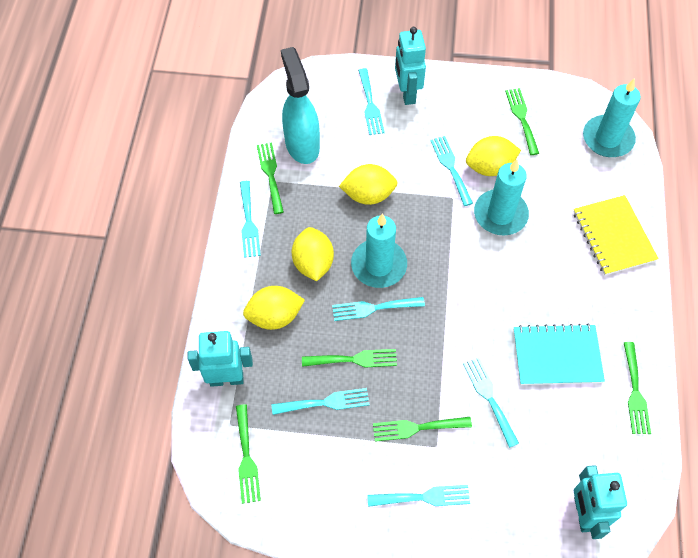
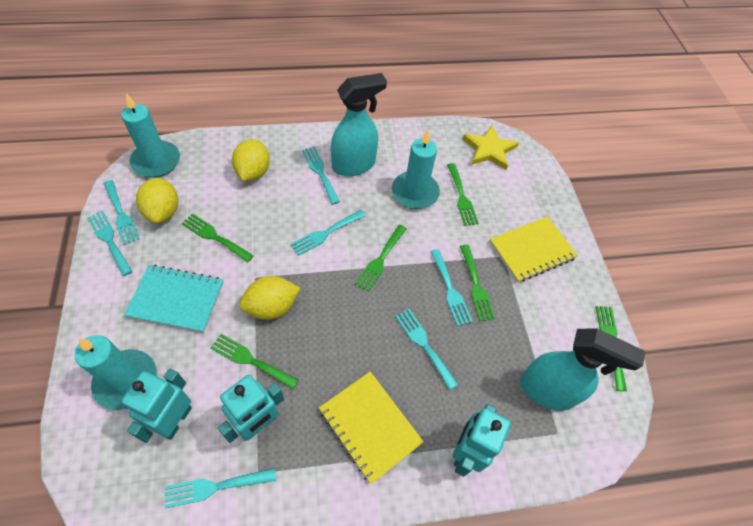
turquoise spray bottle: 1 -> 2
yellow lemon: 4 -> 3
yellow notebook: 1 -> 2
yellow star: 0 -> 1

